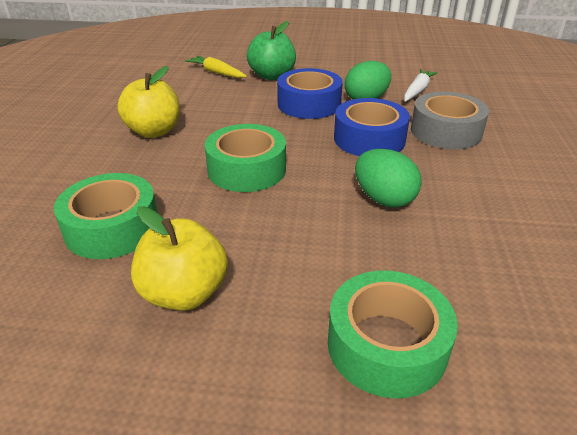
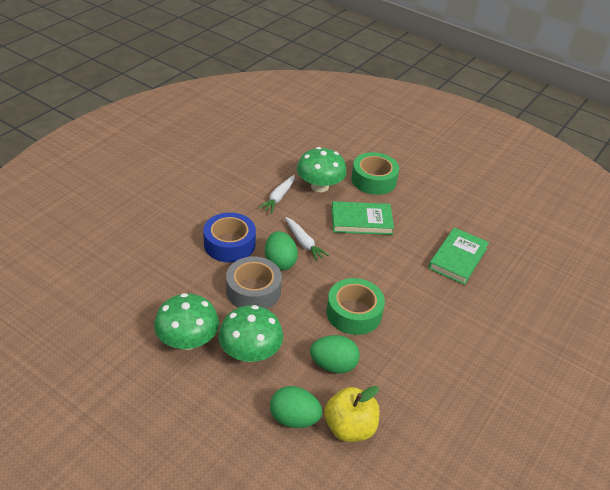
blue tape: 2 -> 1
green apple: 1 -> 0
green book: 0 -> 2
green egg: 2 -> 3
green mushroom: 0 -> 3
green tape: 3 -> 2
white carrot: 1 -> 2
yellow apple: 2 -> 1
yellow carrot: 1 -> 0

